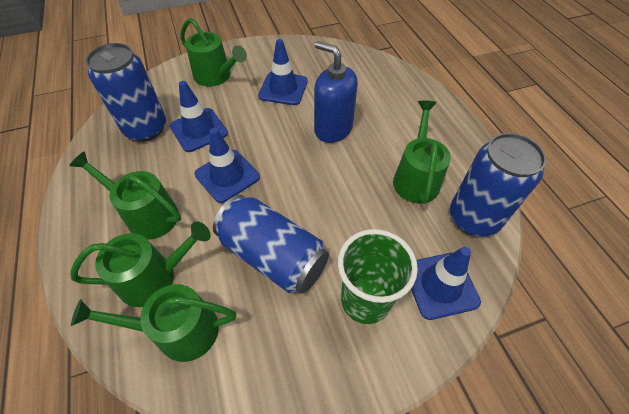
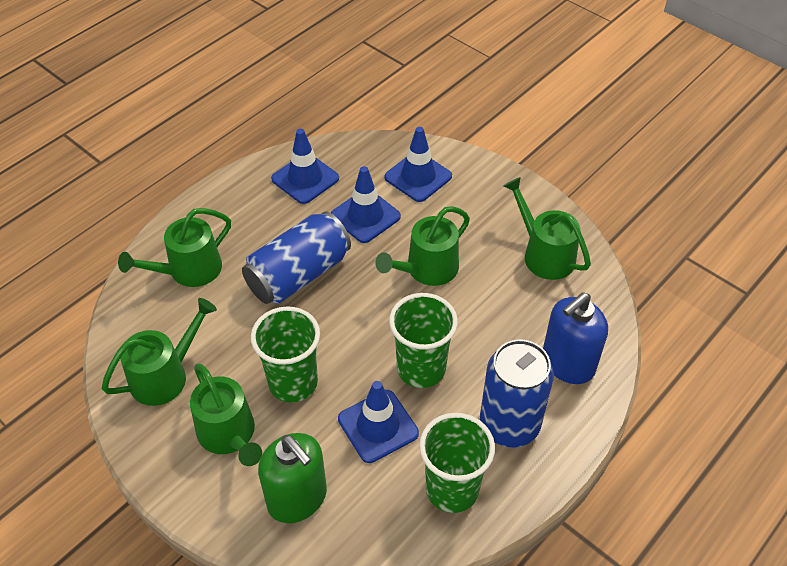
blue can: 3 -> 2
green cup: 1 -> 3
green soap dispenser: 0 -> 1

